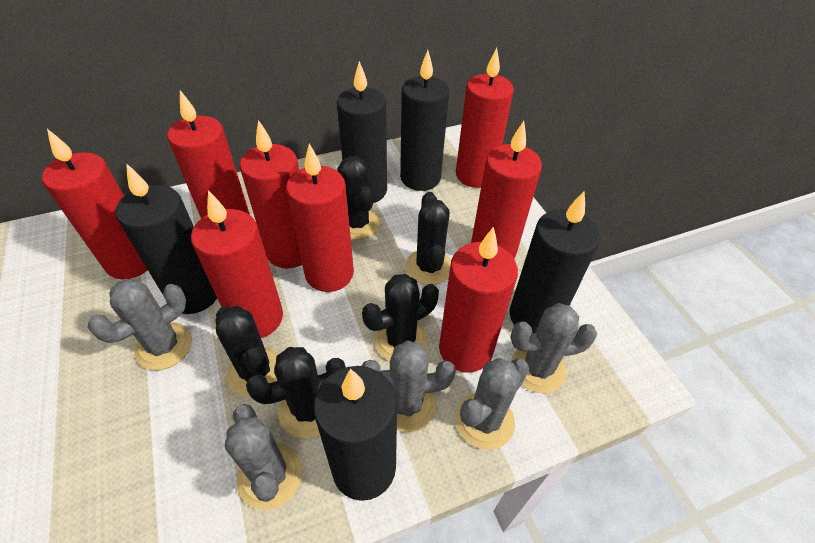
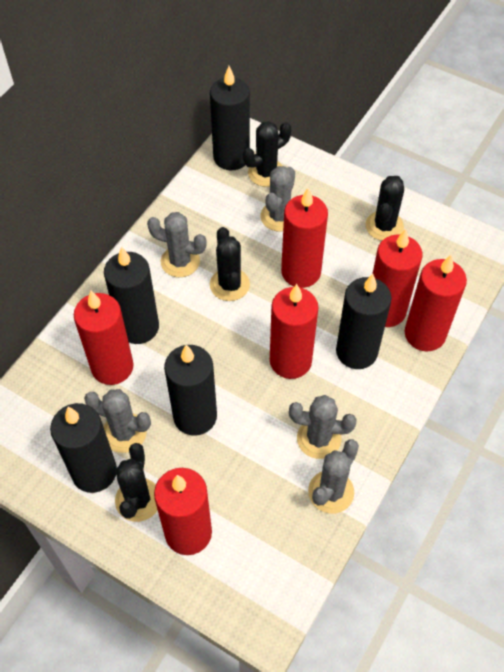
black cactus: 5 -> 4
red candle: 8 -> 6

